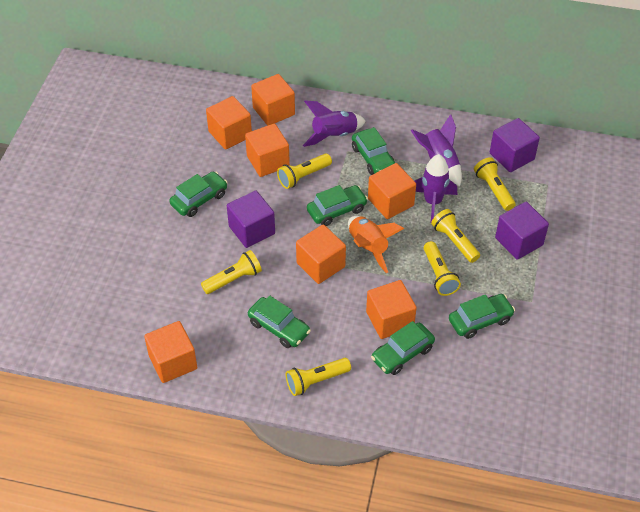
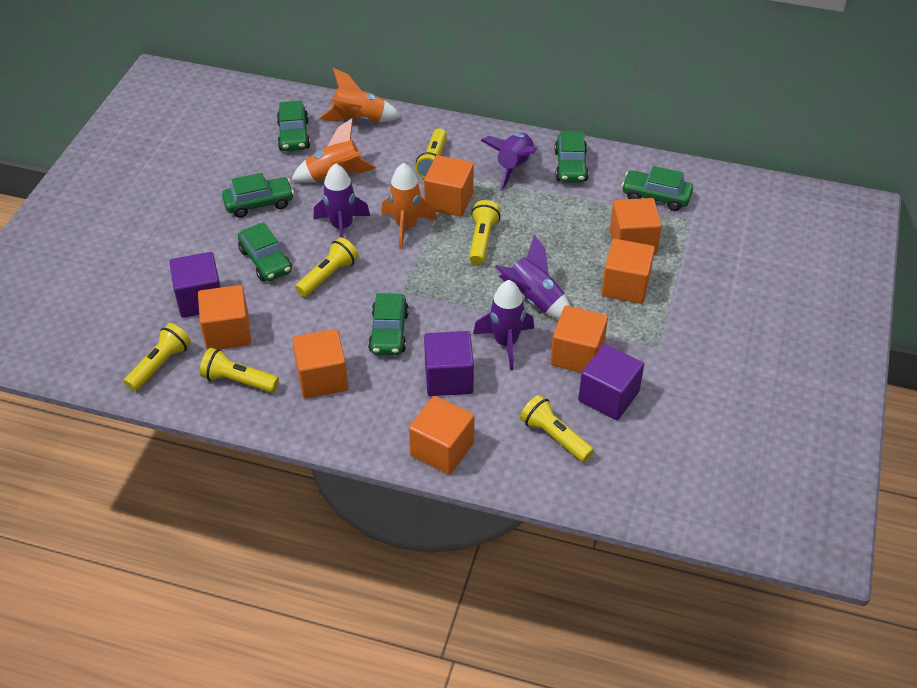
orange rocket: 1 -> 3
purple rocket: 3 -> 4

